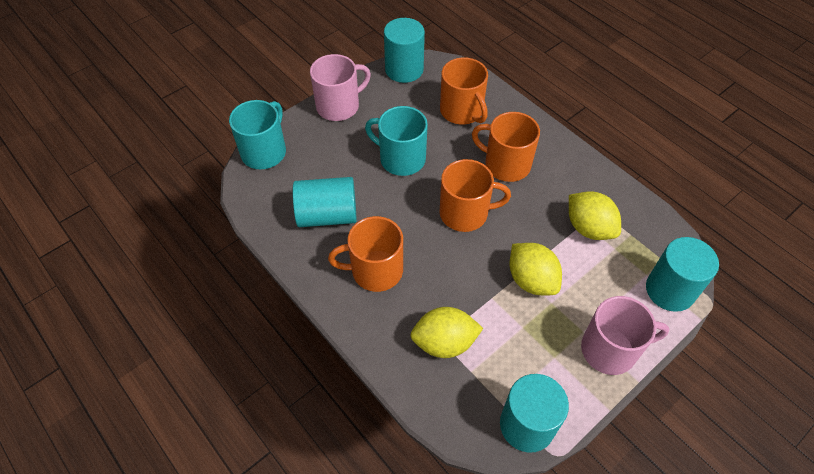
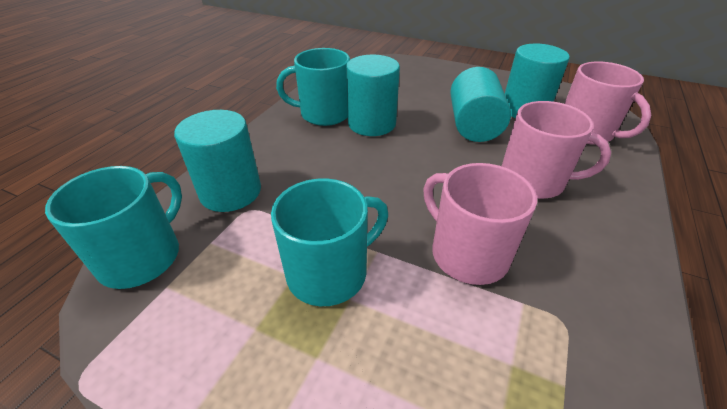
orange mug: 4 -> 0
pink mug: 2 -> 3
turquoise mug: 2 -> 3
yellow lemon: 3 -> 0

